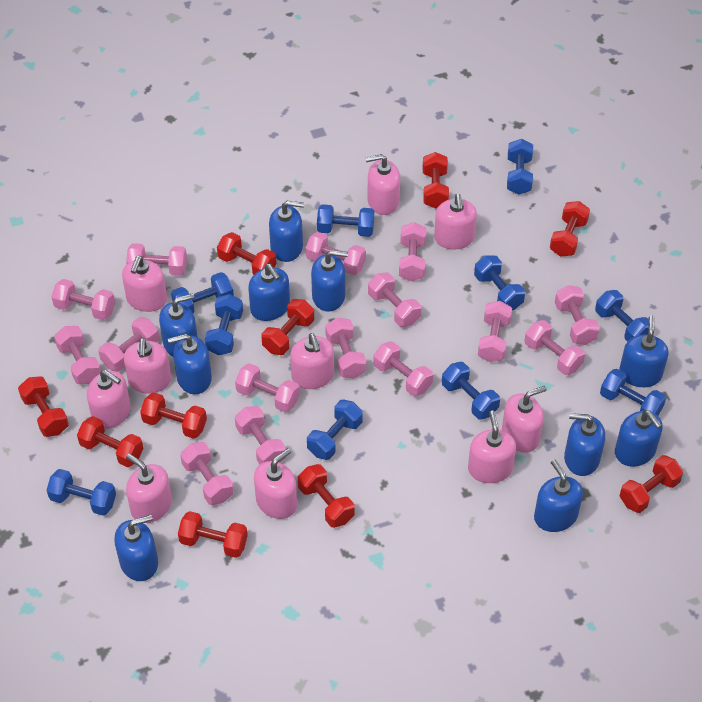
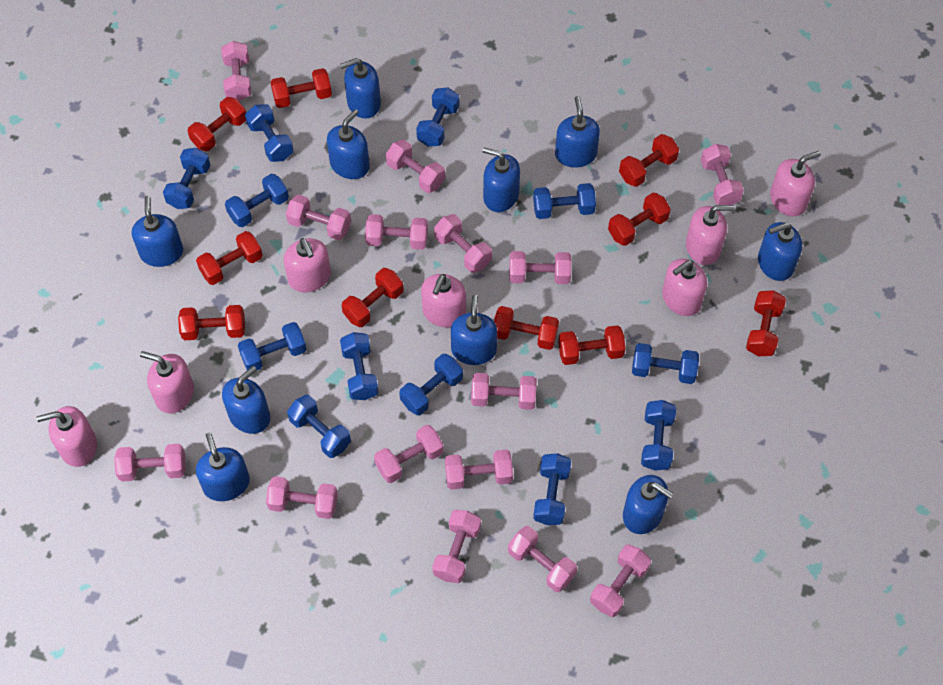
blue dumbbell: 10 -> 12
pink soap dispenser: 10 -> 7

